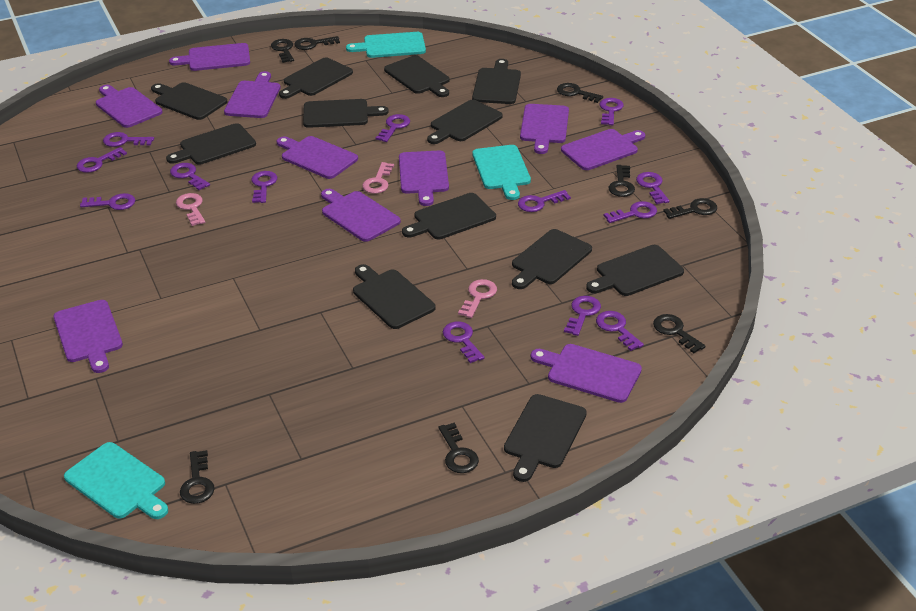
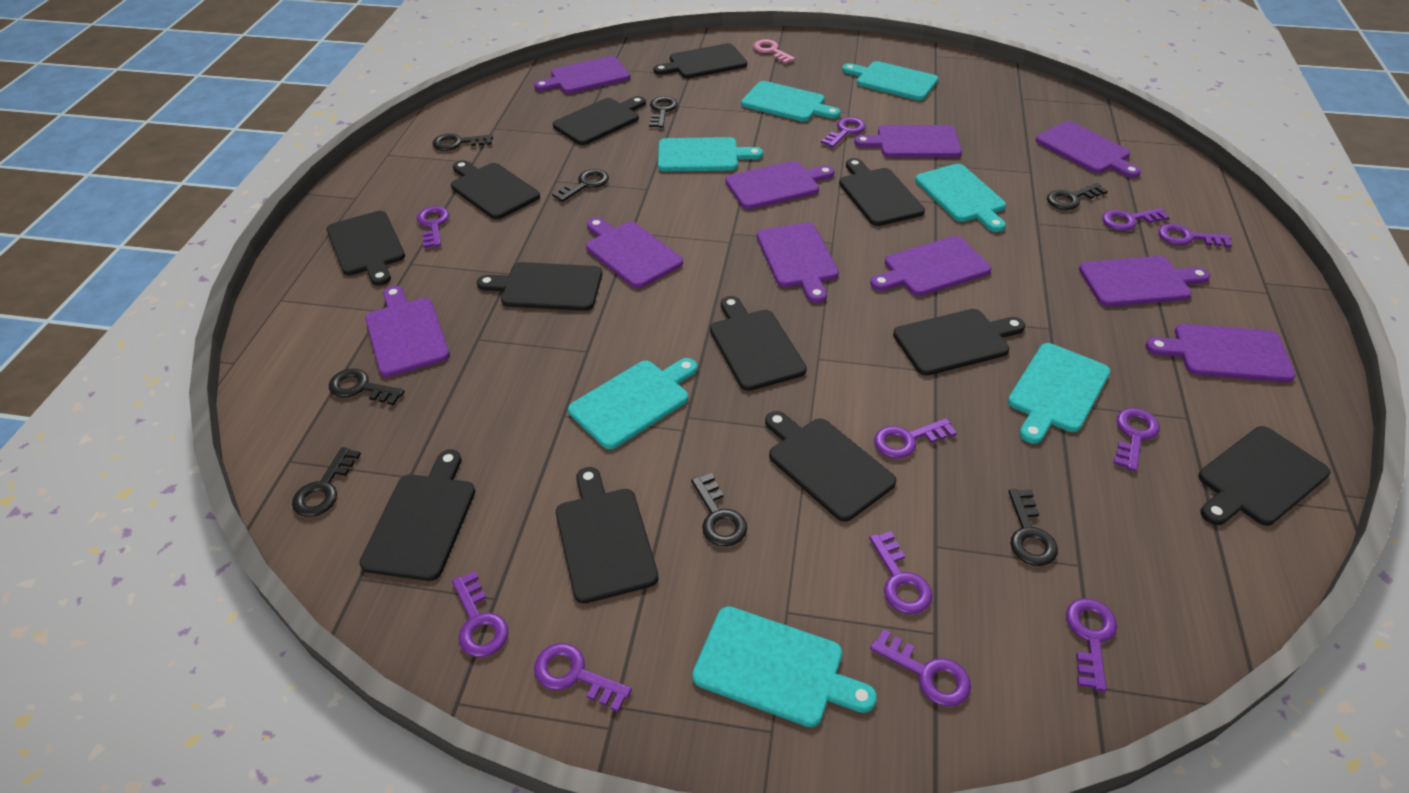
pink key: 3 -> 1
purple key: 13 -> 11
turquoise cutting board: 3 -> 7

